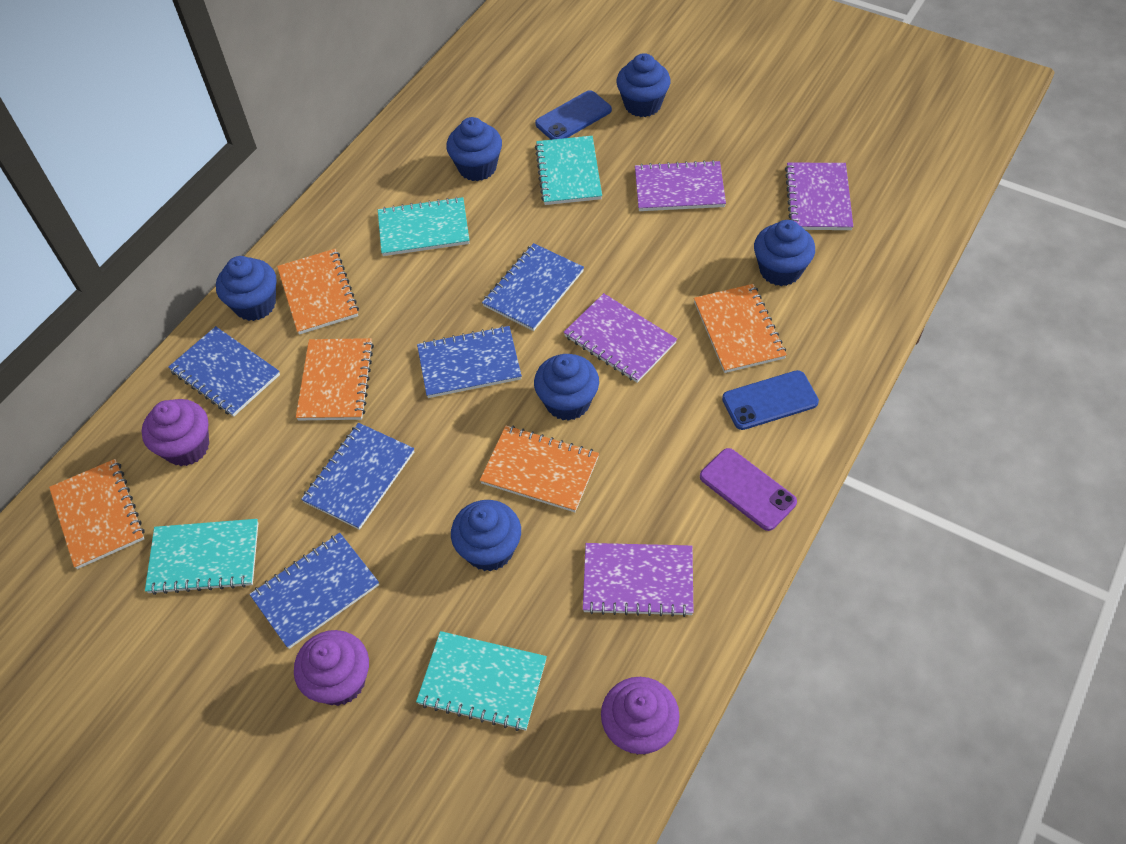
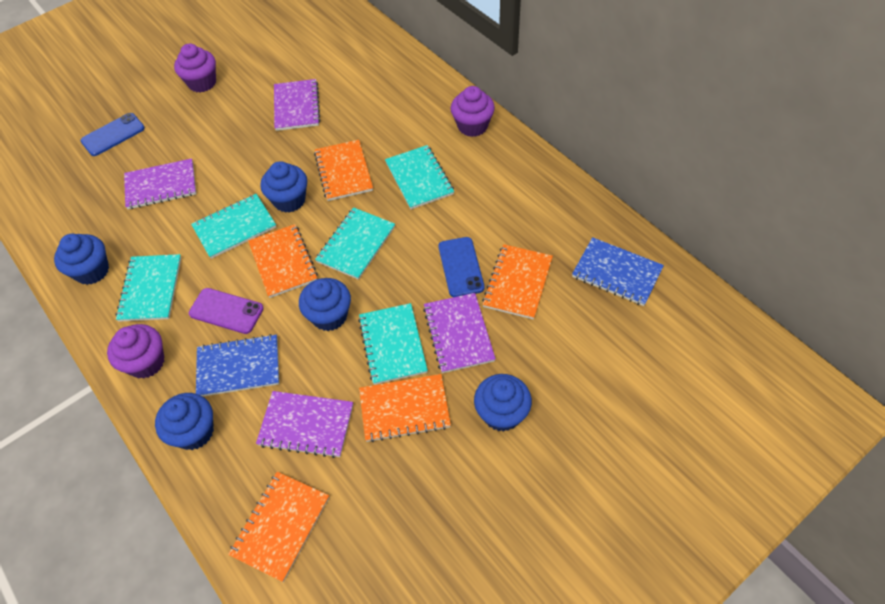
blue cupcake: 6 -> 5
blue notebook: 5 -> 2
turquoise notebook: 4 -> 5

